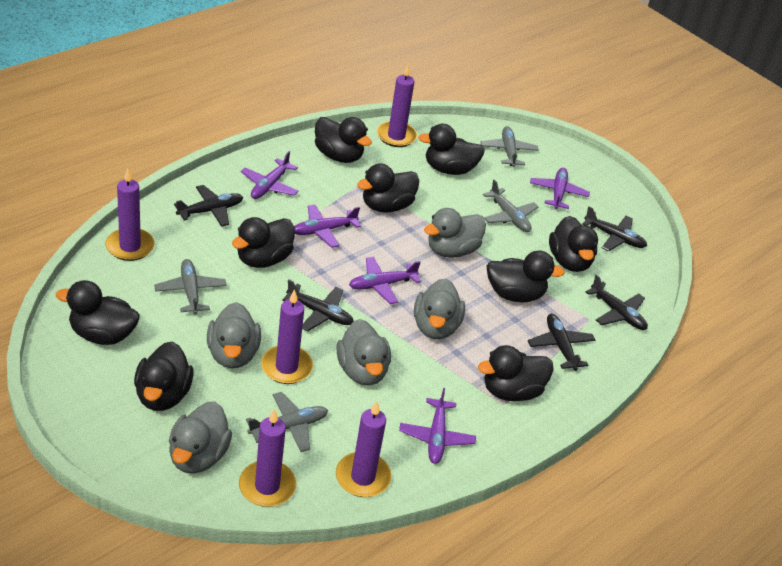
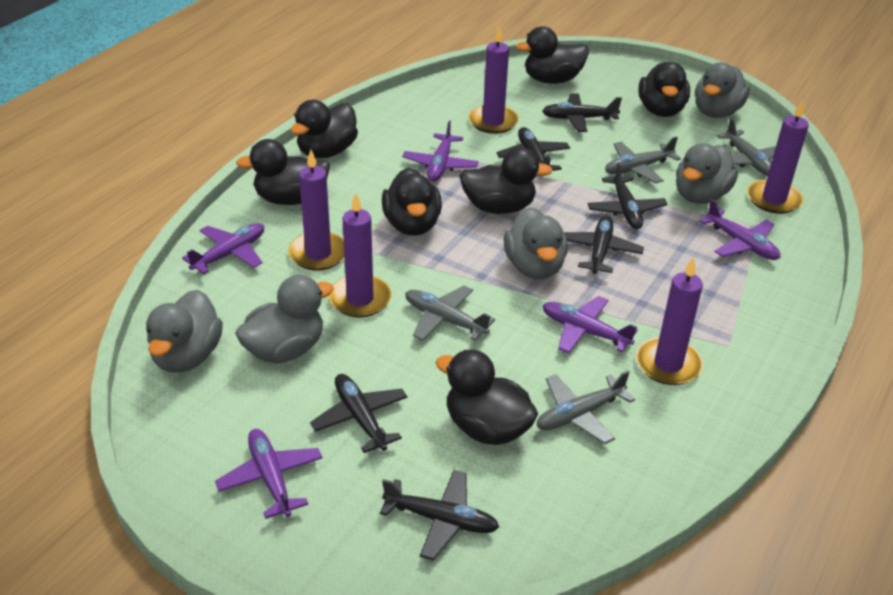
black duck: 9 -> 7
black plane: 5 -> 6

